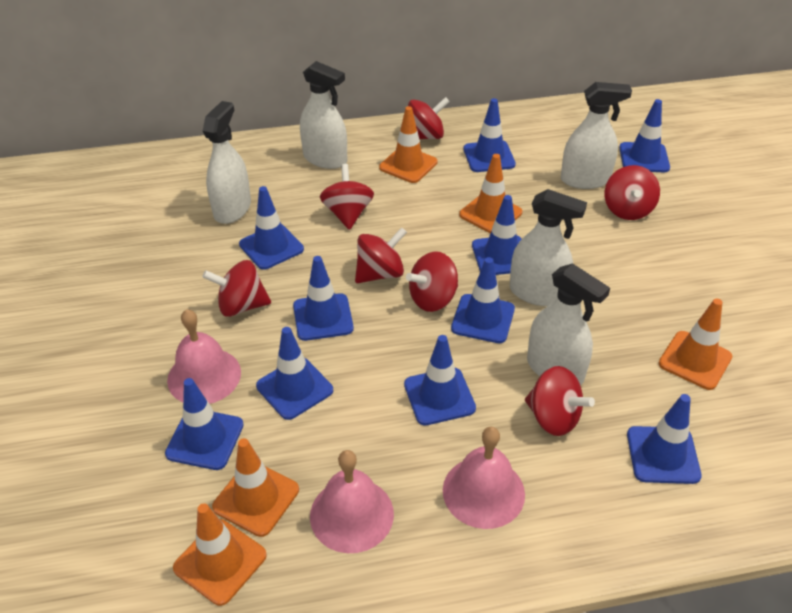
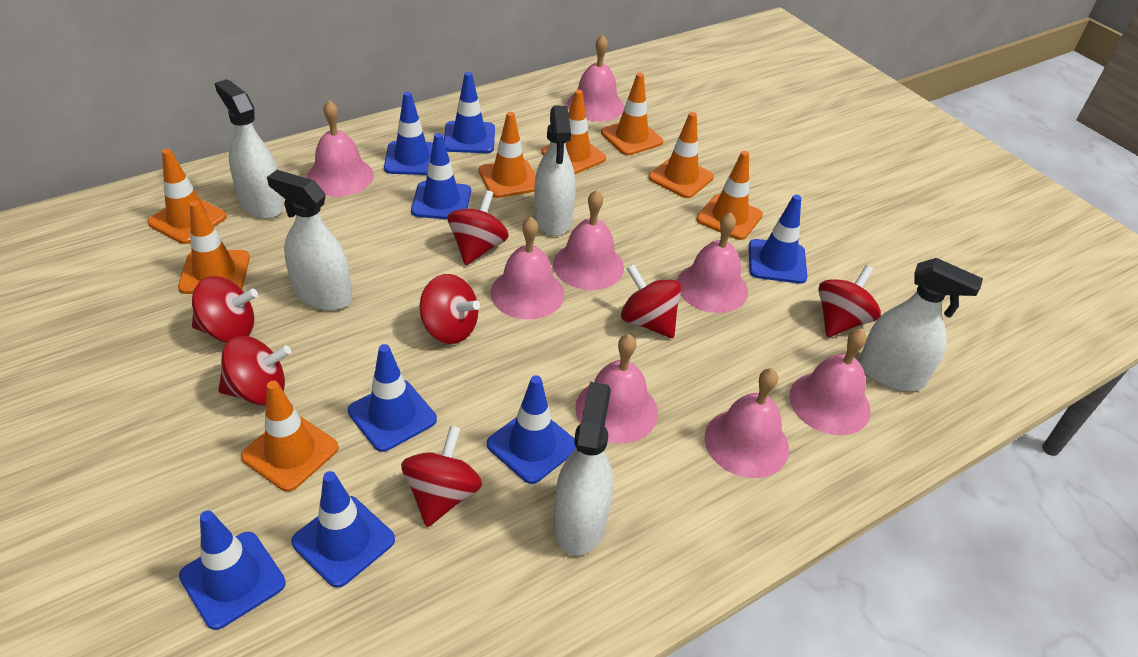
blue traffic cone: 10 -> 8
orange traffic cone: 5 -> 8
pink bell: 3 -> 8

